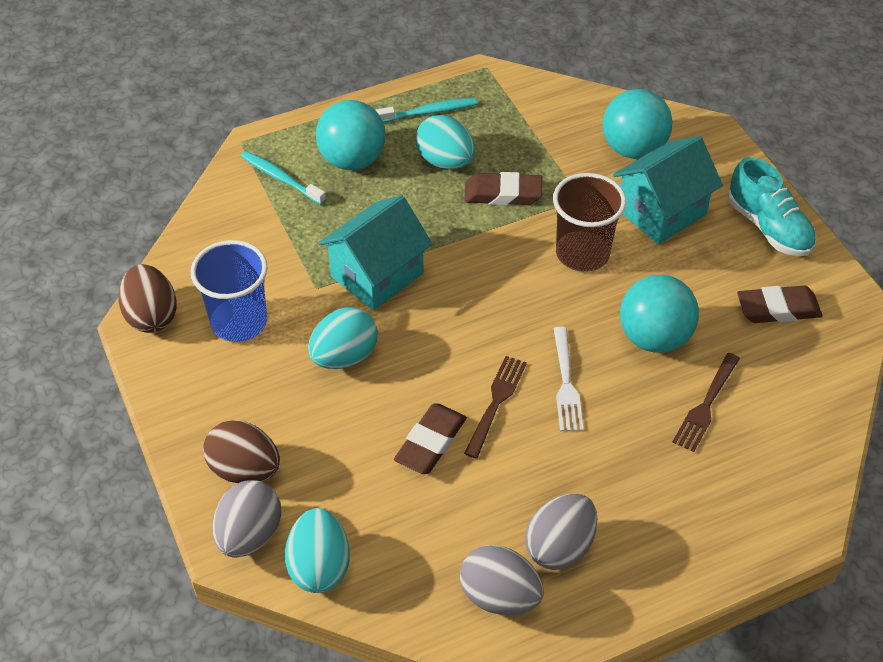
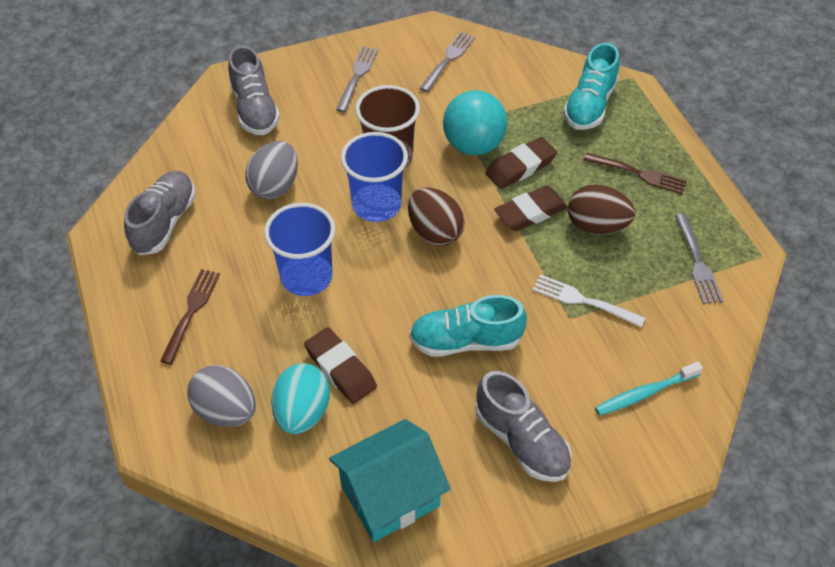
blue cup: 1 -> 2
grey egg: 3 -> 2
grey fork: 0 -> 3
grey shoe: 0 -> 3
turquoise ball: 3 -> 1
turquoise egg: 3 -> 1
turquoise house: 2 -> 1
turquoise shoe: 1 -> 2
turquoise toothbrush: 2 -> 1

